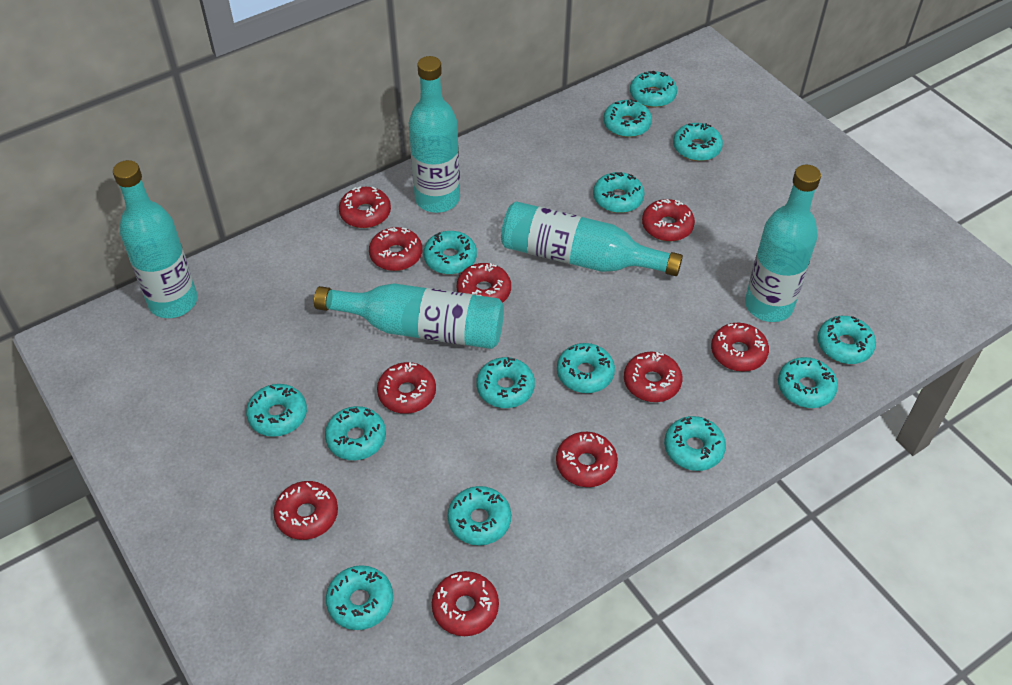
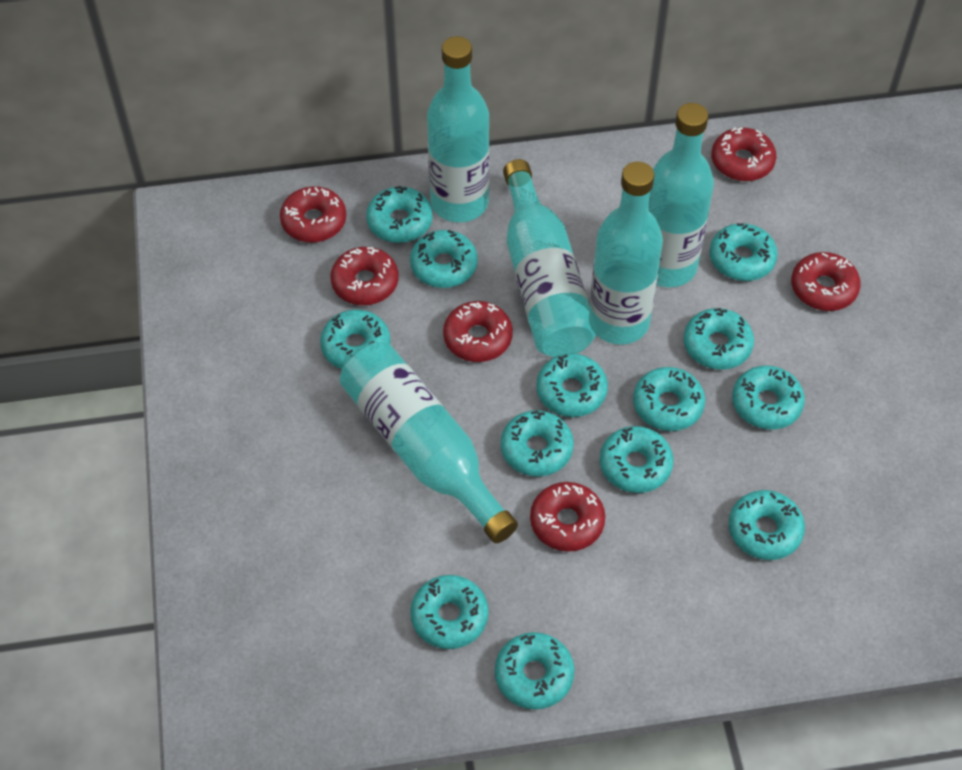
red donut: 10 -> 6
turquoise donut: 14 -> 13

